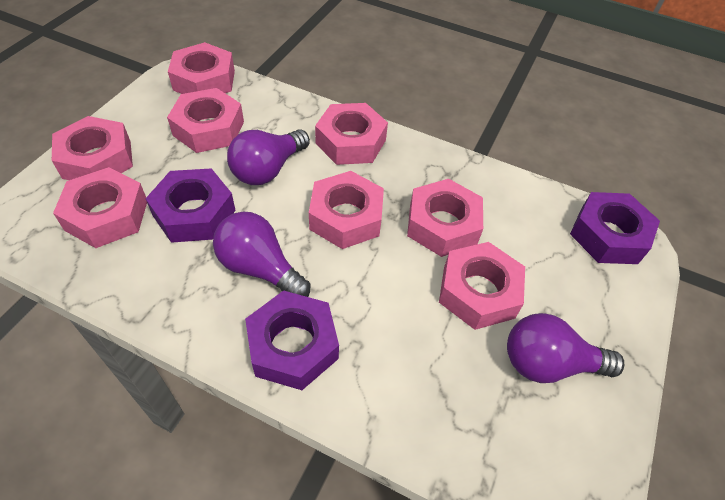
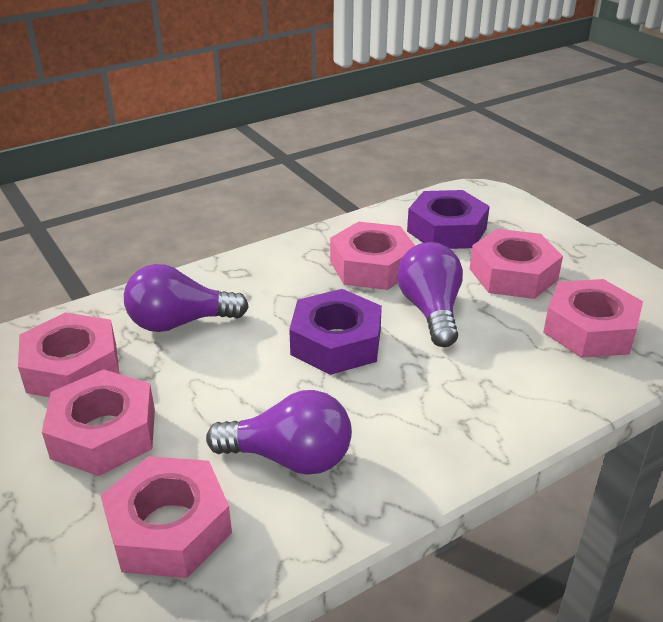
pink nut: 8 -> 6
purple nut: 3 -> 2

